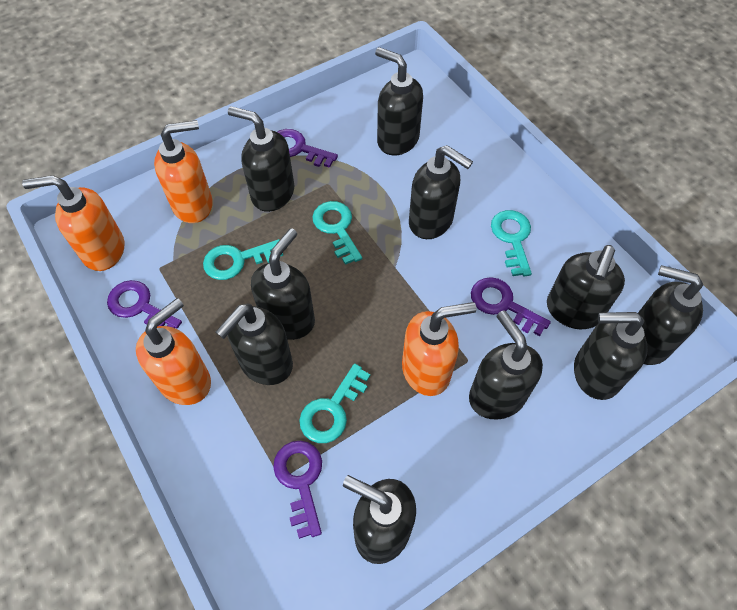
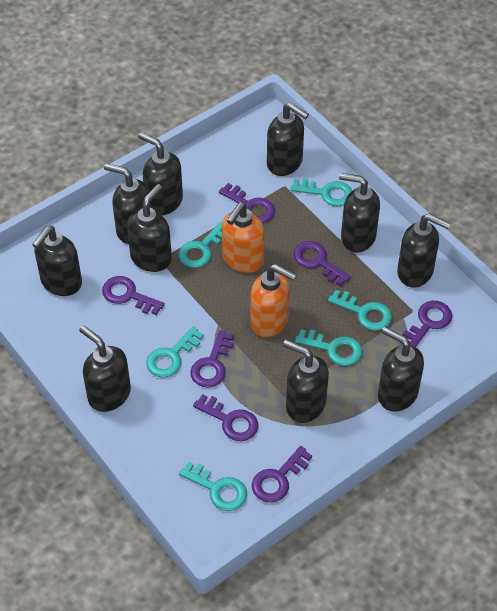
orange soap dispenser: 4 -> 2
purple key: 4 -> 7
turquoise key: 4 -> 6

